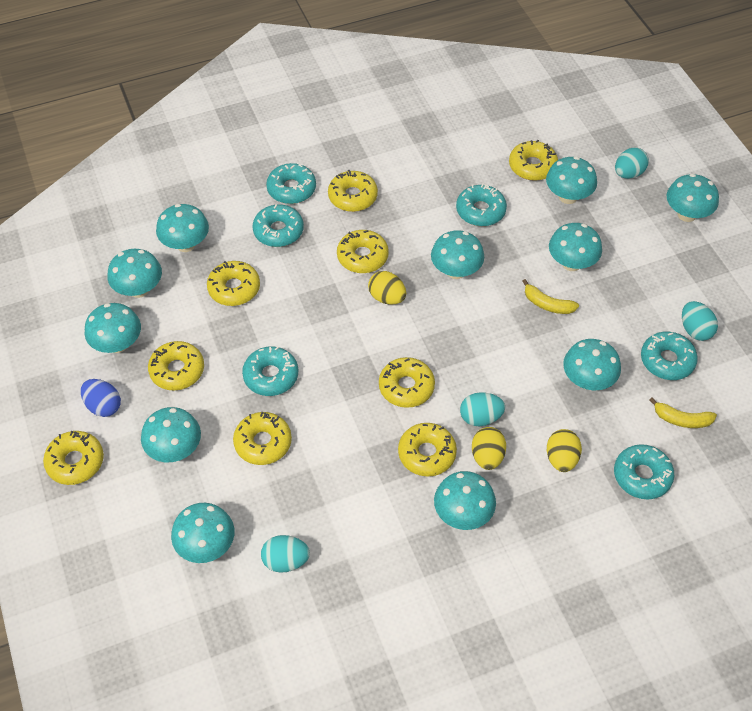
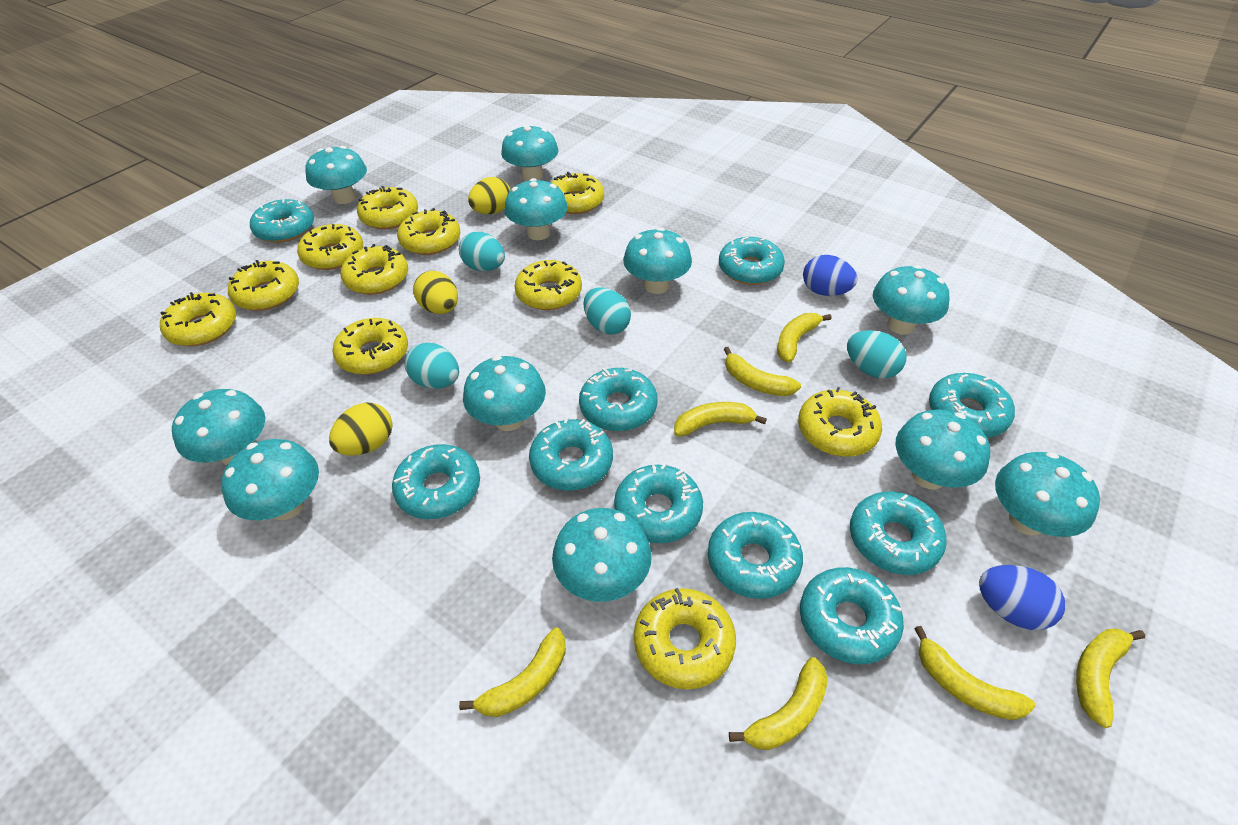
blue egg: 1 -> 2
turquoise donut: 6 -> 10
yellow banana: 2 -> 7
yellow donut: 9 -> 11

